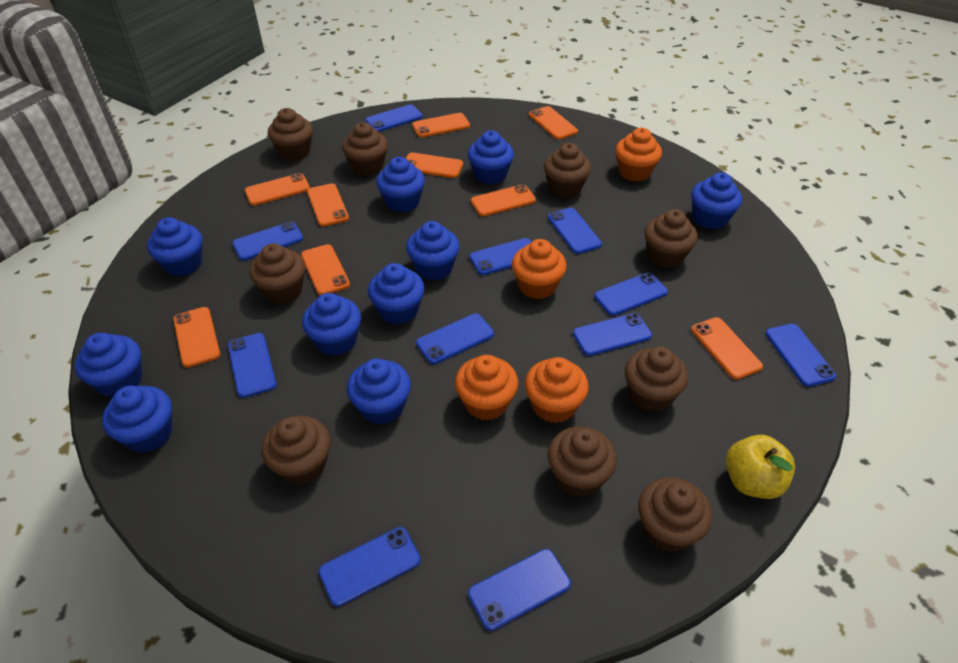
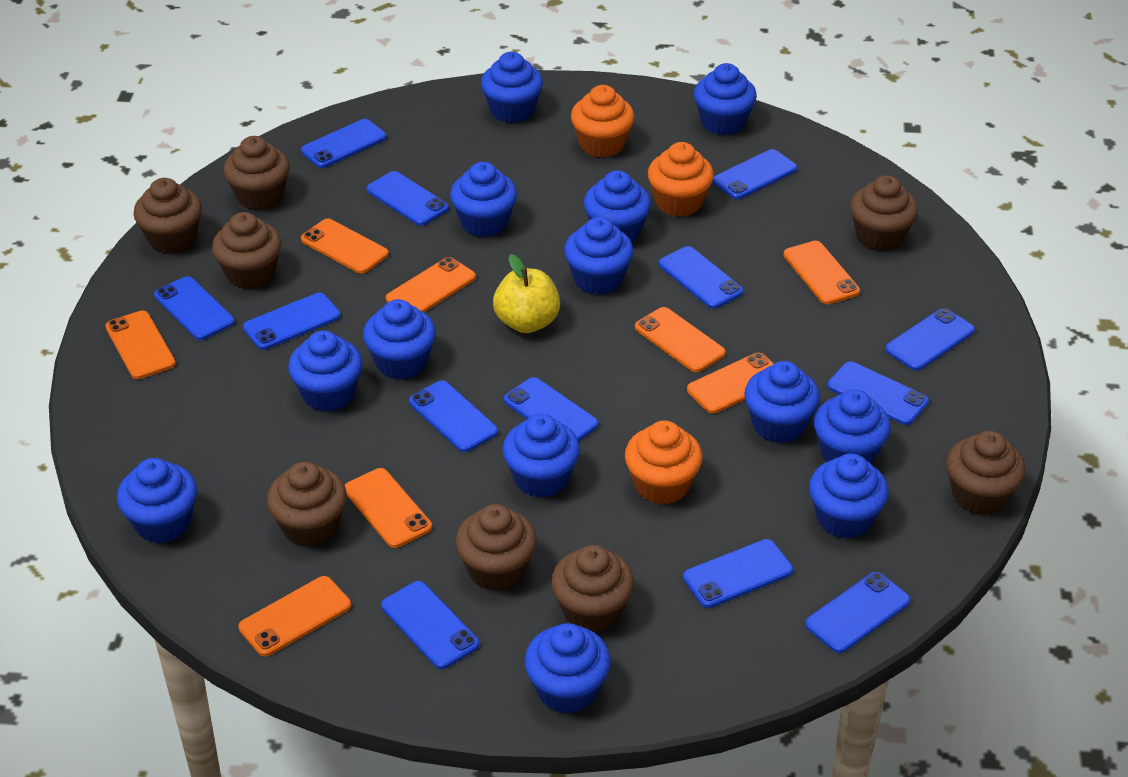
blue cupcake: 10 -> 13
blue phone: 11 -> 13
brown cupcake: 9 -> 8
orange cupcake: 4 -> 3
orange phone: 9 -> 8

